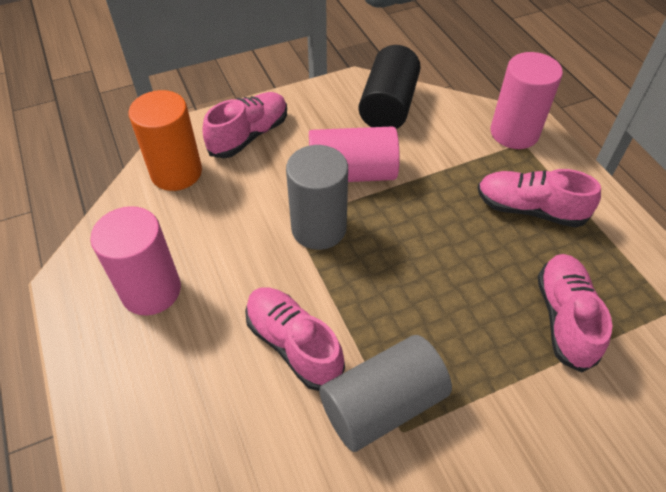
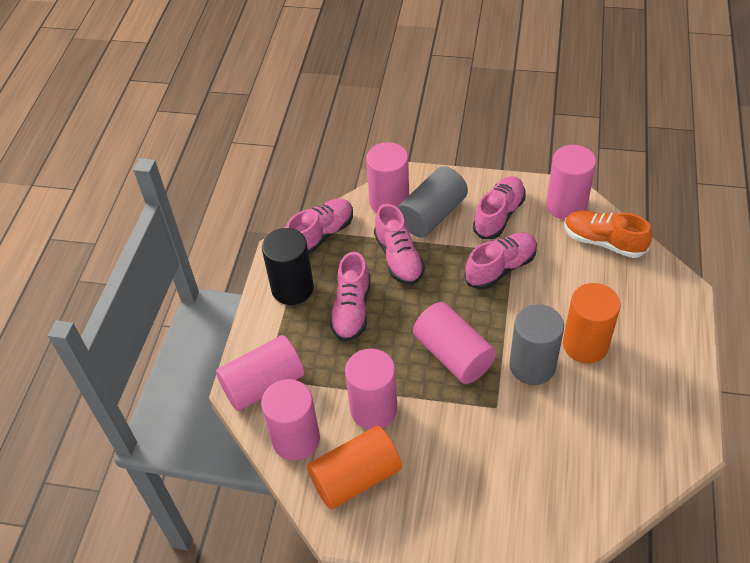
orange cylinder: 1 -> 2
orange shoe: 0 -> 1
pink cylinder: 3 -> 6
pink shoe: 4 -> 5

